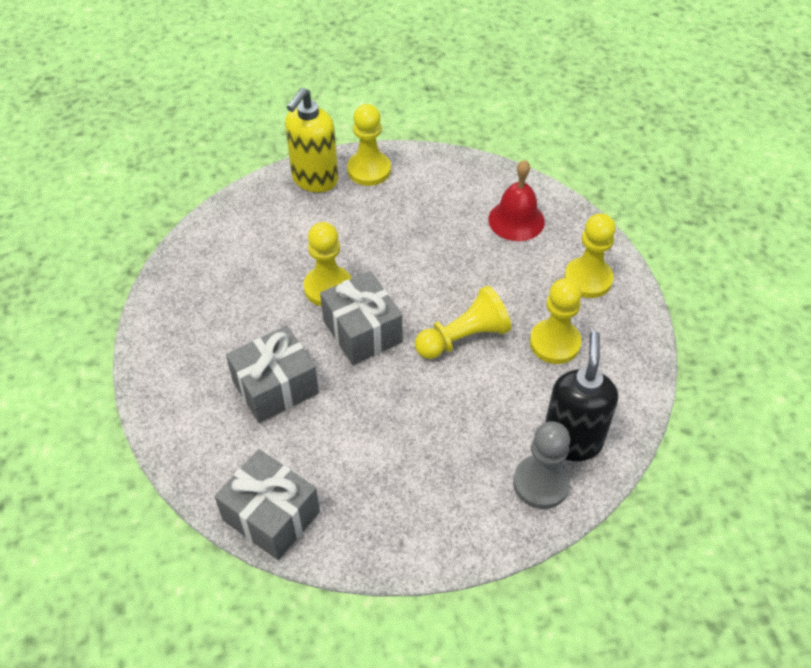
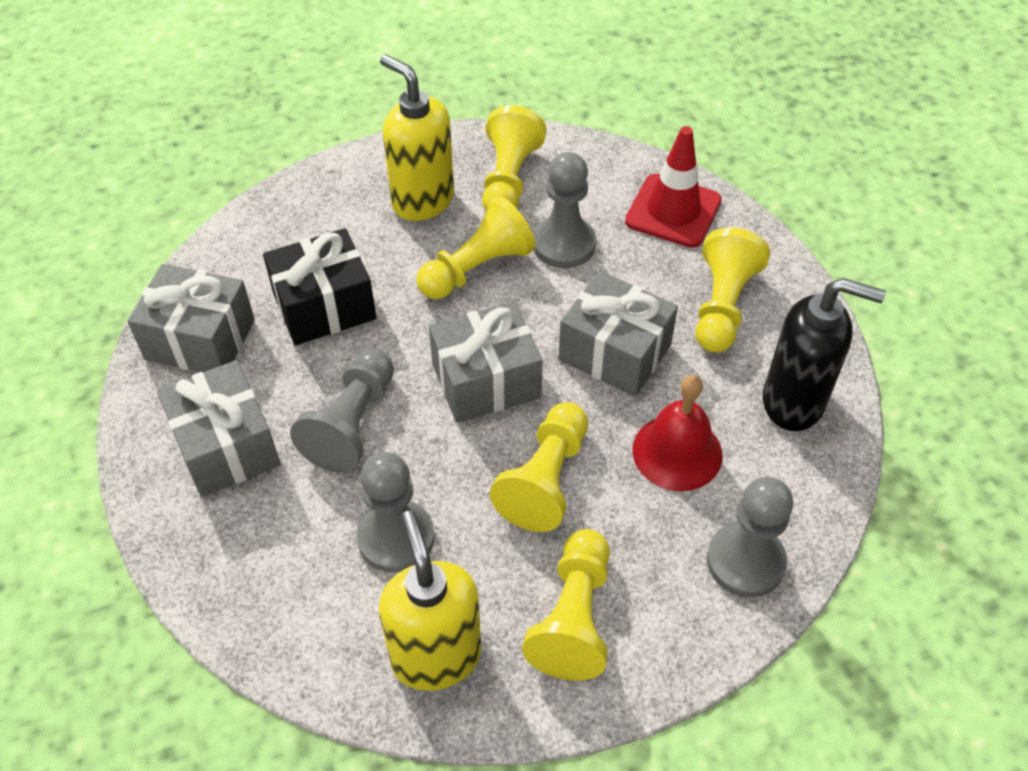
black gift: 0 -> 1
grey gift: 3 -> 4
grey pawn: 1 -> 4
red traffic cone: 0 -> 1
yellow soap dispenser: 1 -> 2

